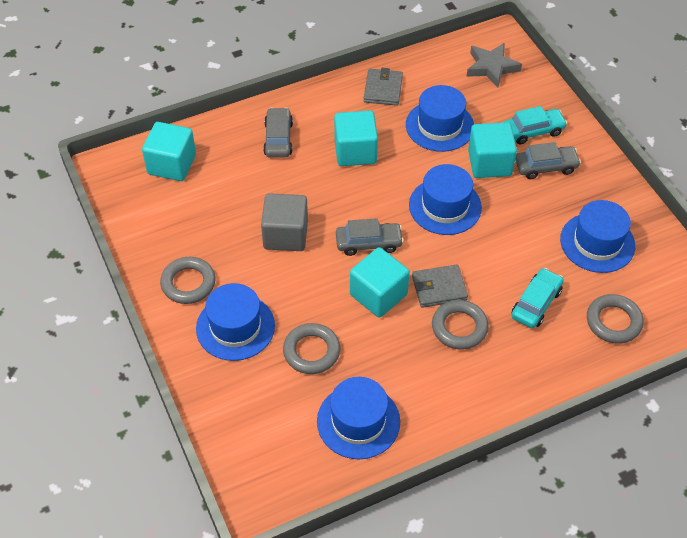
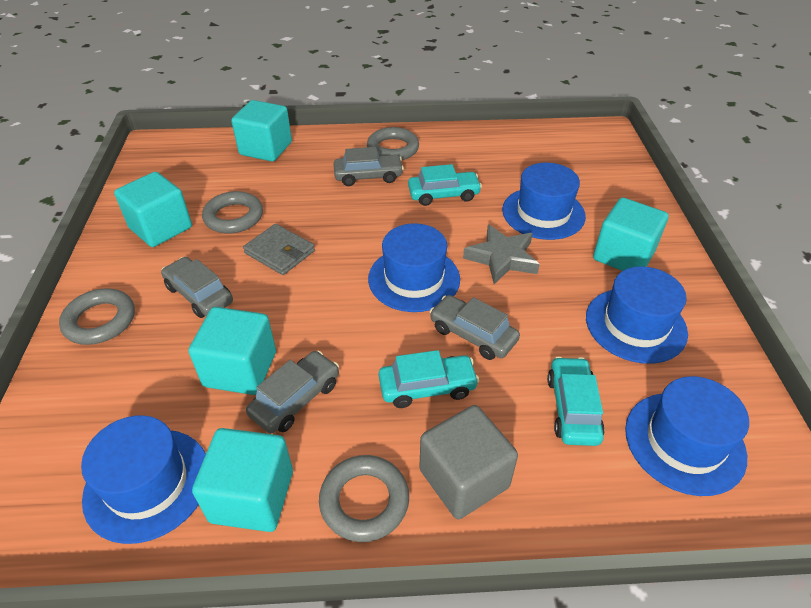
grey car: 3 -> 4
grey wallet: 2 -> 1
turquoise car: 2 -> 3
turquoise cube: 4 -> 5

